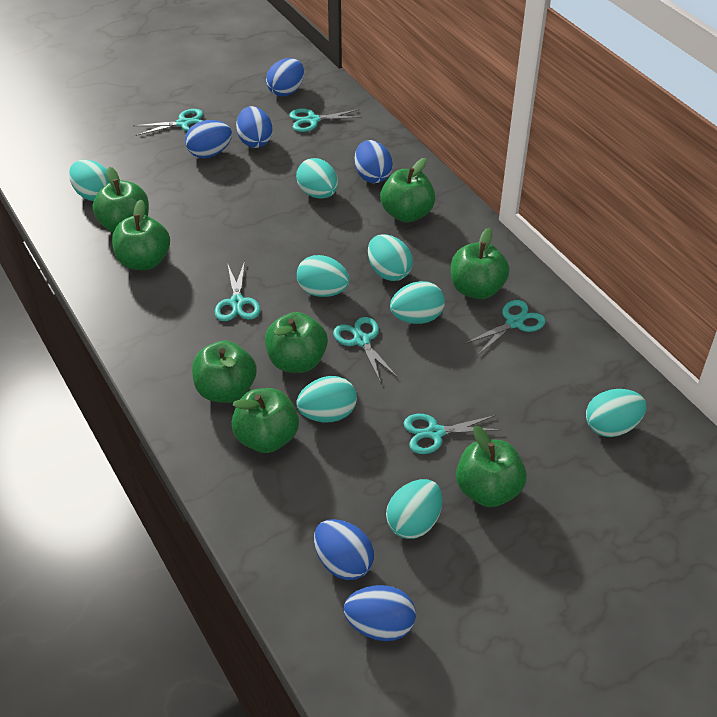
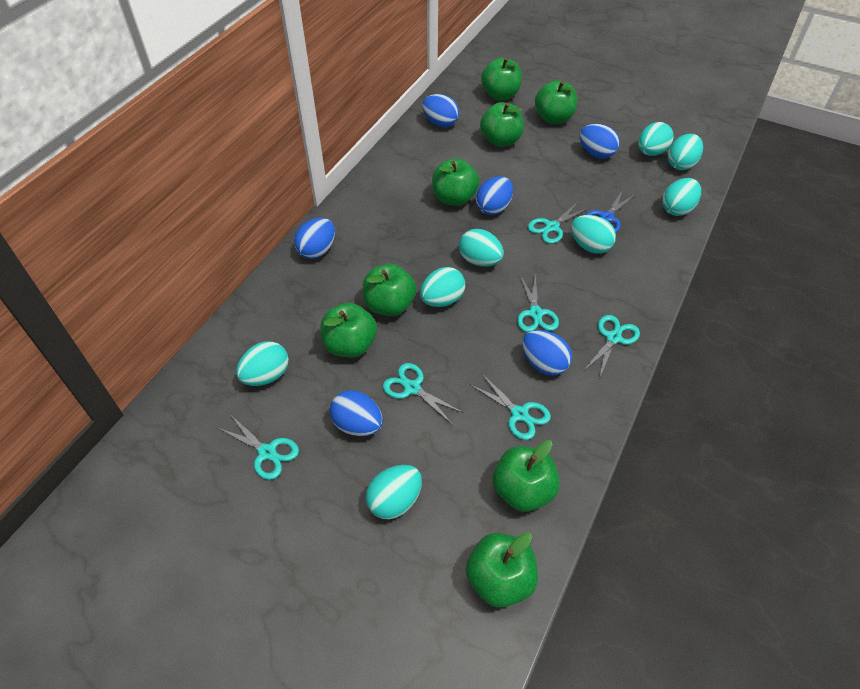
blue scissors: 0 -> 1

